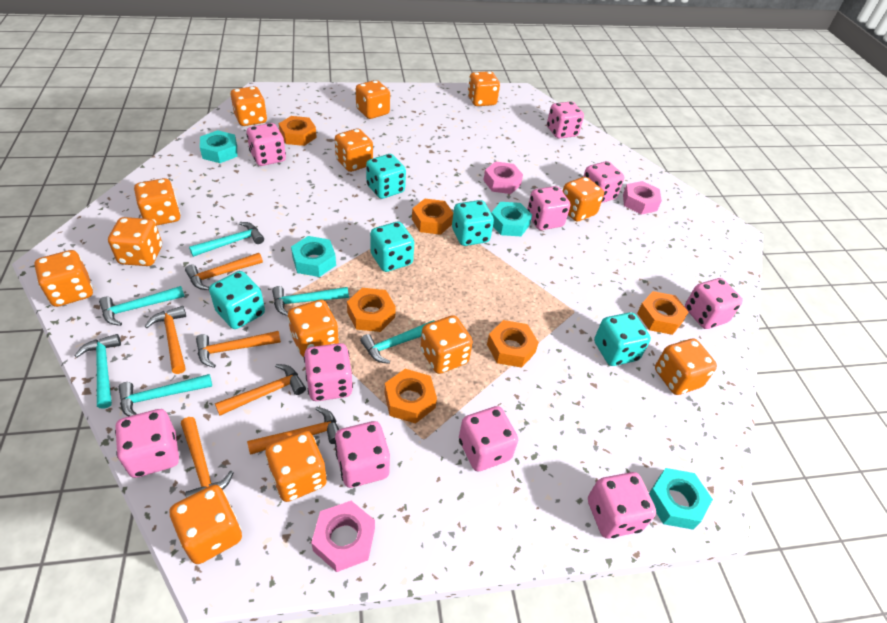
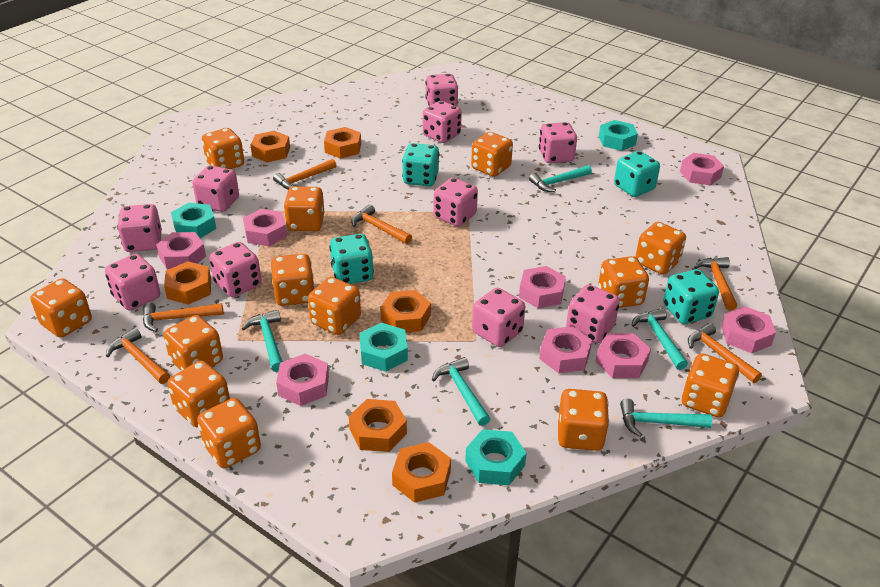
pink nut: 3 -> 8
turquoise dice: 5 -> 4
turquoise hammer: 6 -> 5

